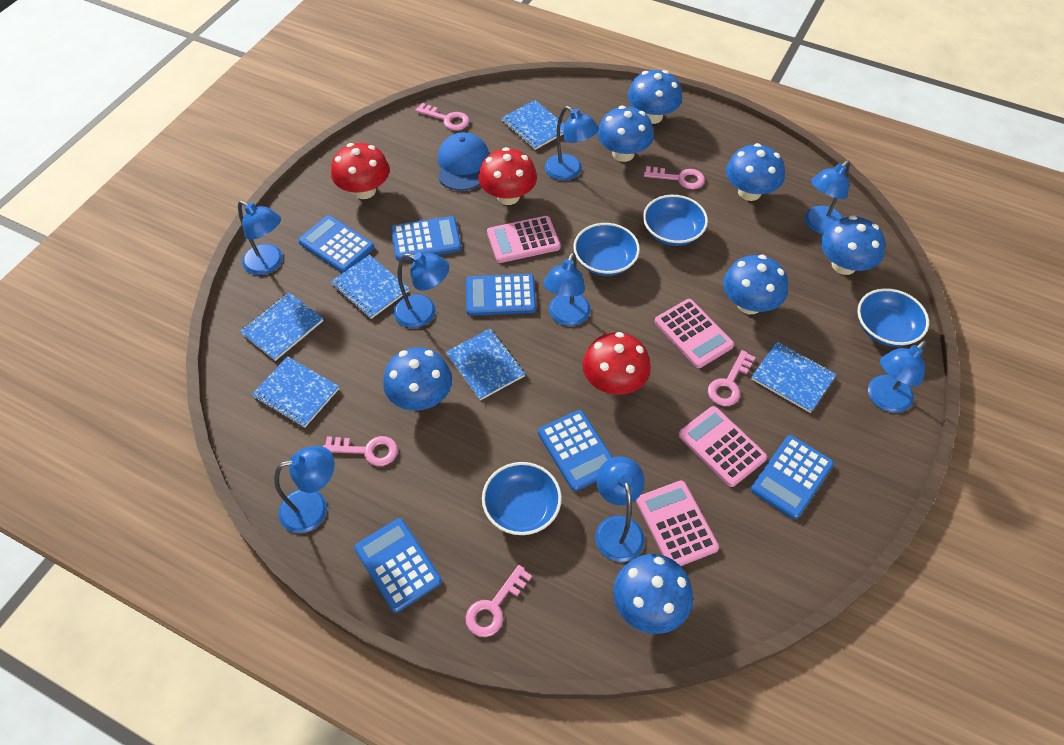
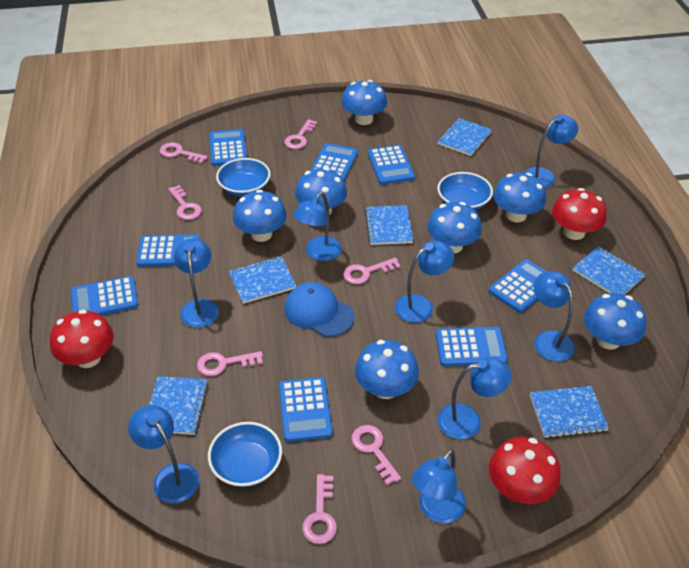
blue bowl: 4 -> 3
blue calculator: 6 -> 8
pink calculator: 4 -> 0
pink key: 5 -> 7

